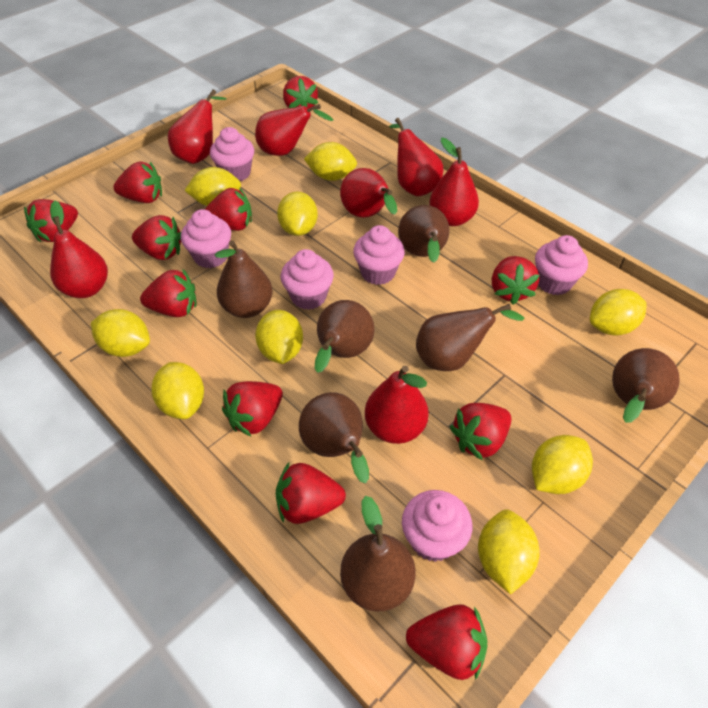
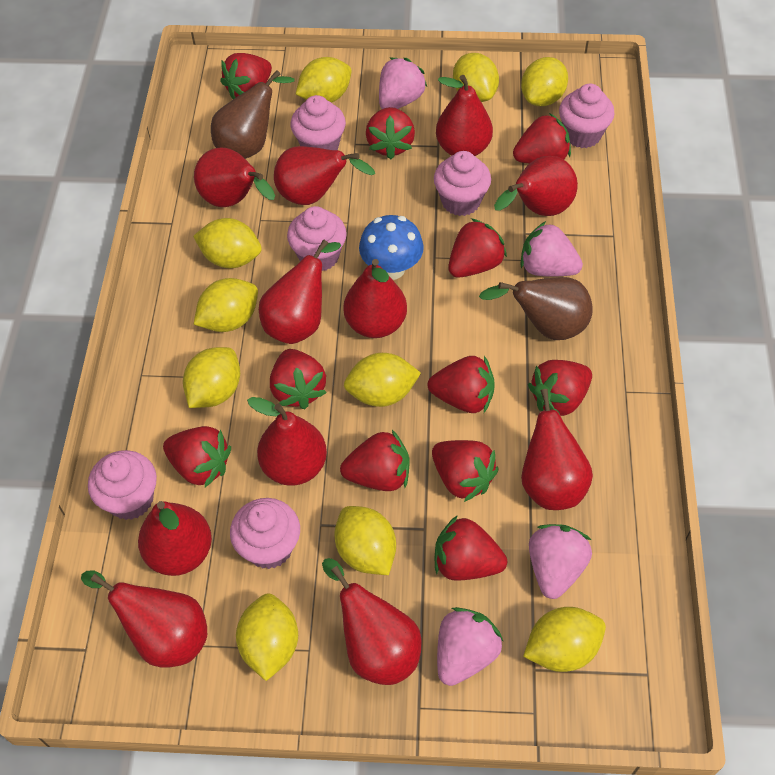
blue mushroom: 0 -> 1
brown pear: 7 -> 2
pink strawberry: 0 -> 4
red pear: 7 -> 11
yellow lemon: 9 -> 10

